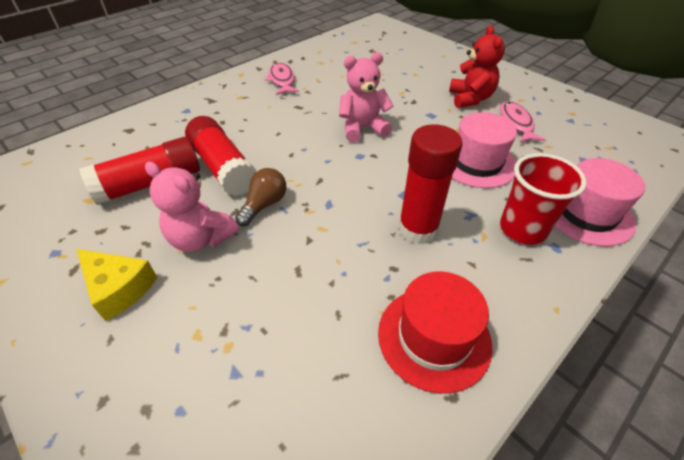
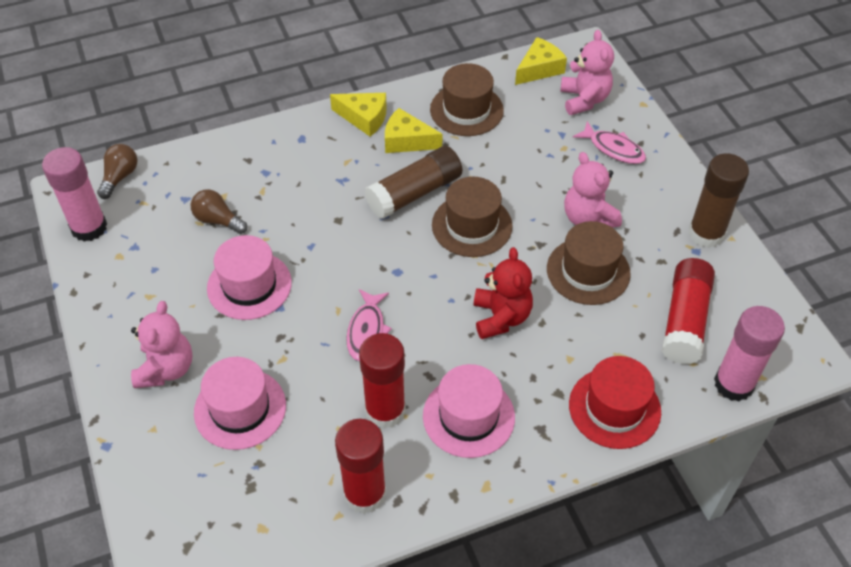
brown glue stick: 0 -> 2
brown hat: 0 -> 3
brown light bulb: 1 -> 2
pink glue stick: 0 -> 2
pink hat: 2 -> 3
pink teddy bear: 2 -> 3
red cup: 1 -> 0
yellow cheese: 1 -> 3

